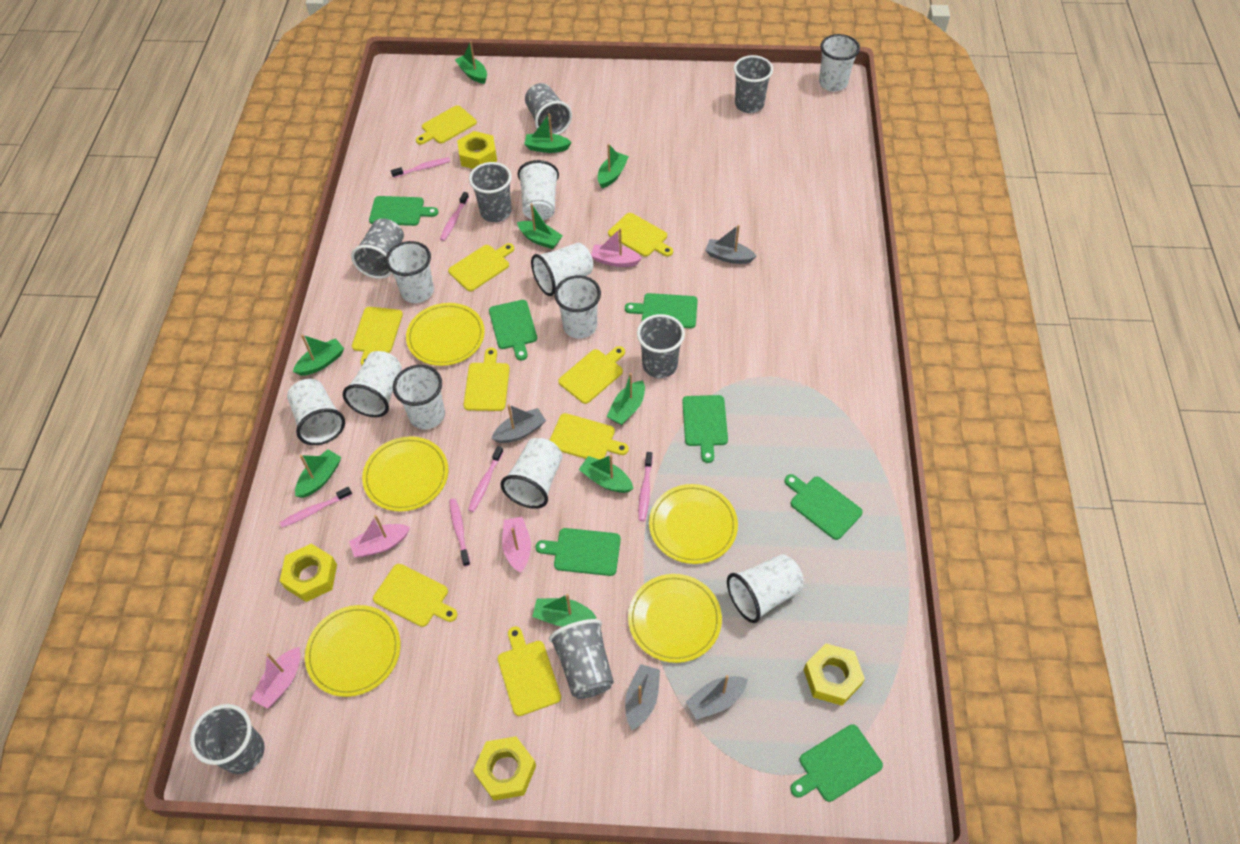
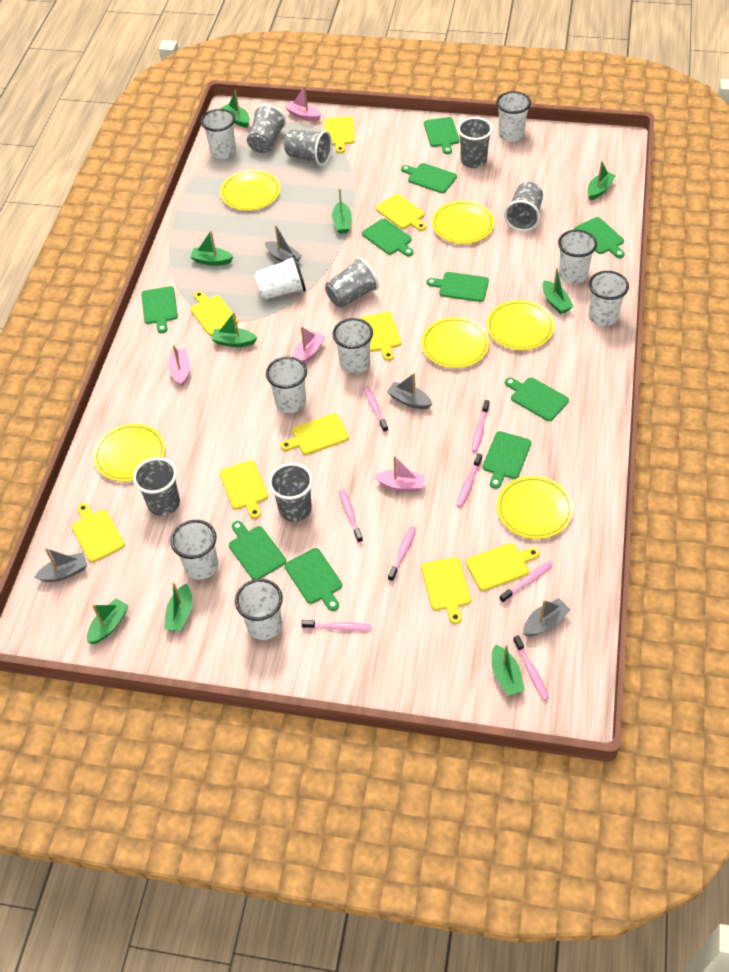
green cutting board: 7 -> 10
pink toothbrush: 6 -> 8
white cup: 10 -> 9
yellow nut: 4 -> 0
yellow plate: 5 -> 6

